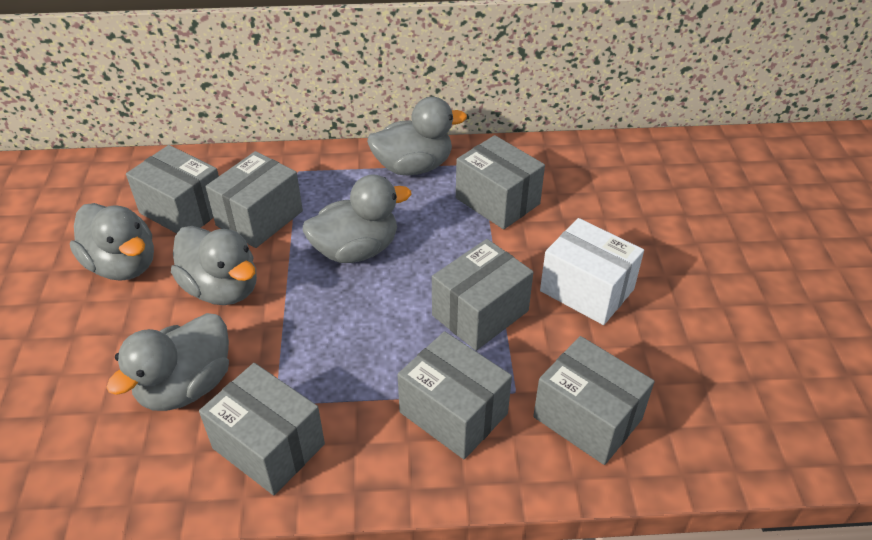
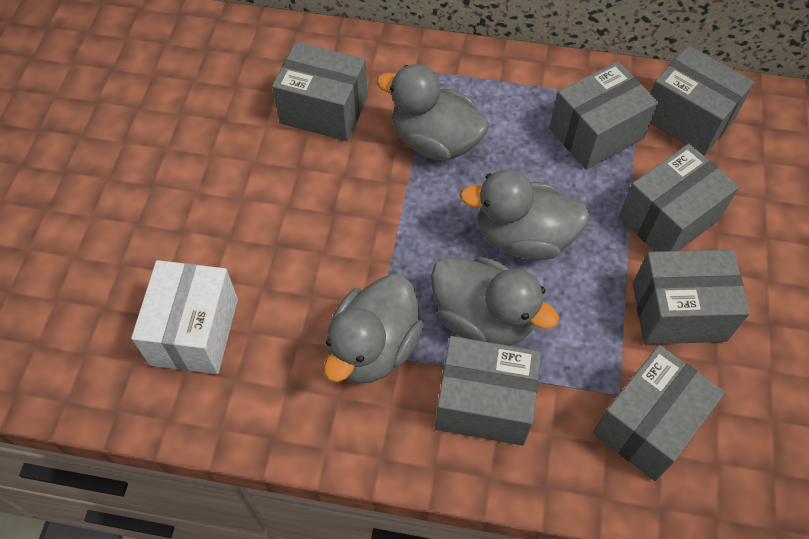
grey duck: 5 -> 4

